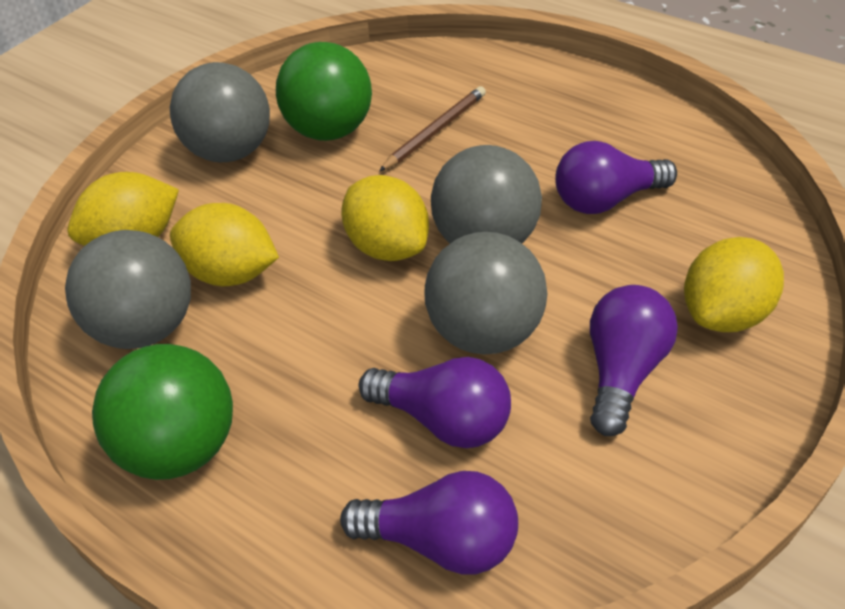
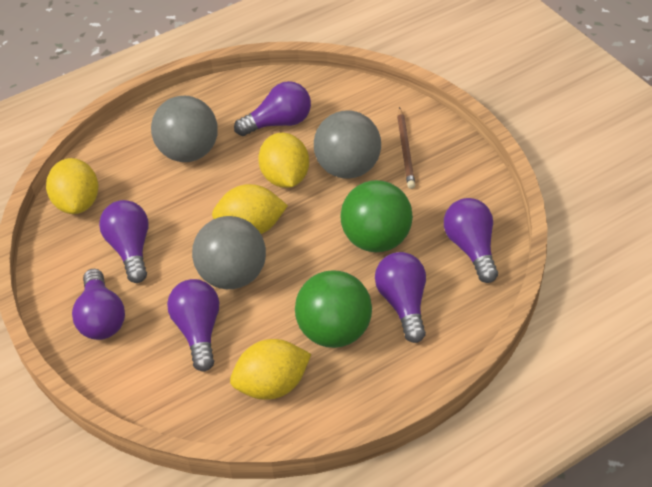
grey ball: 4 -> 3
purple light bulb: 4 -> 6

